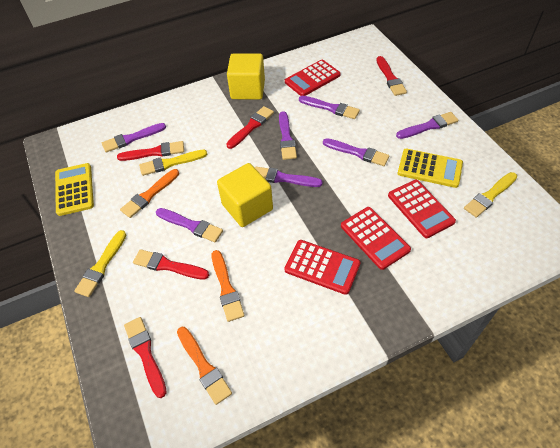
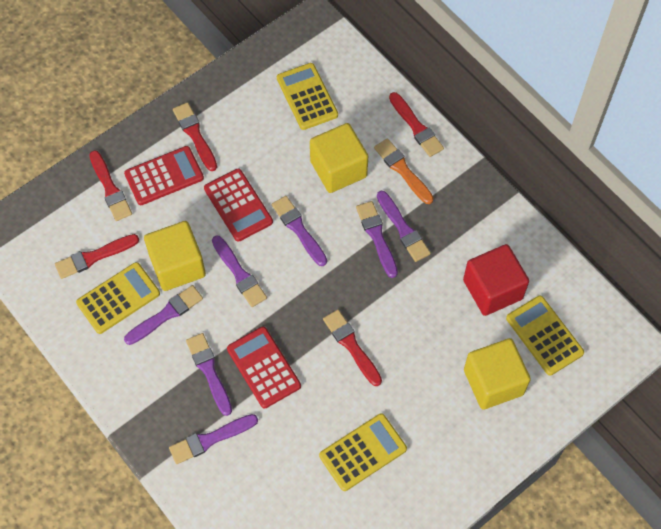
orange brush: 3 -> 1
red calculator: 4 -> 3
red cube: 0 -> 1
yellow brush: 3 -> 0
yellow calculator: 2 -> 4
yellow cube: 2 -> 3

